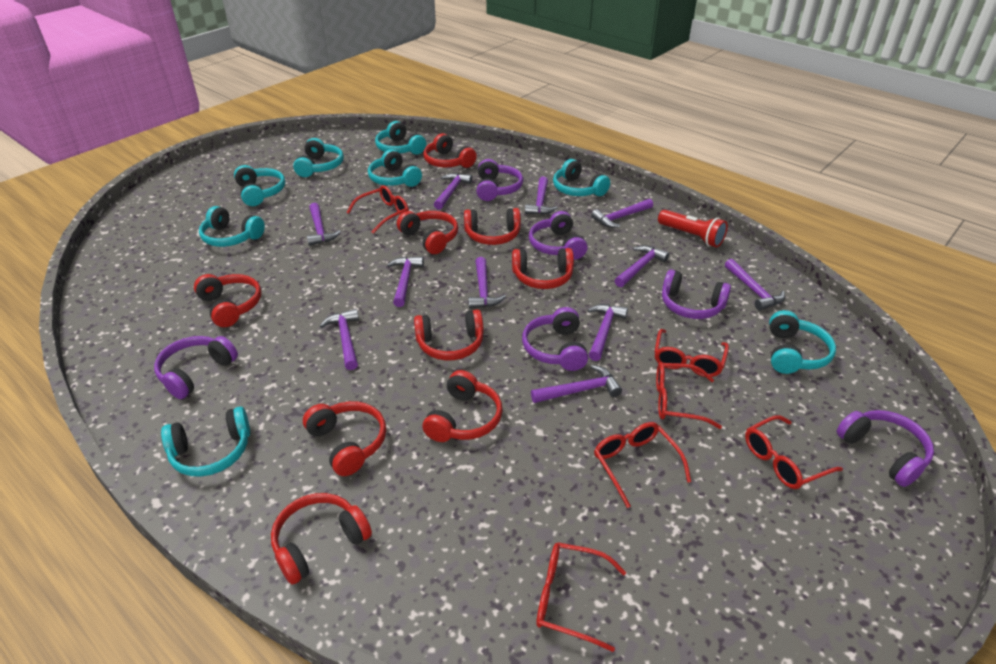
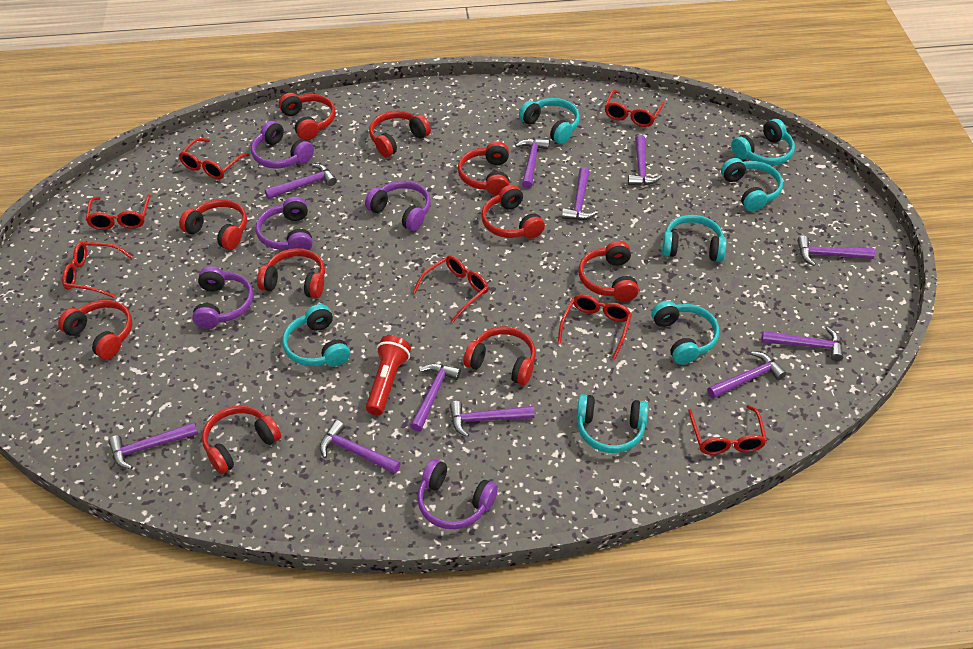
purple headphones: 6 -> 5
red glasses: 6 -> 7
red headphones: 9 -> 10
turquoise headphones: 8 -> 7

